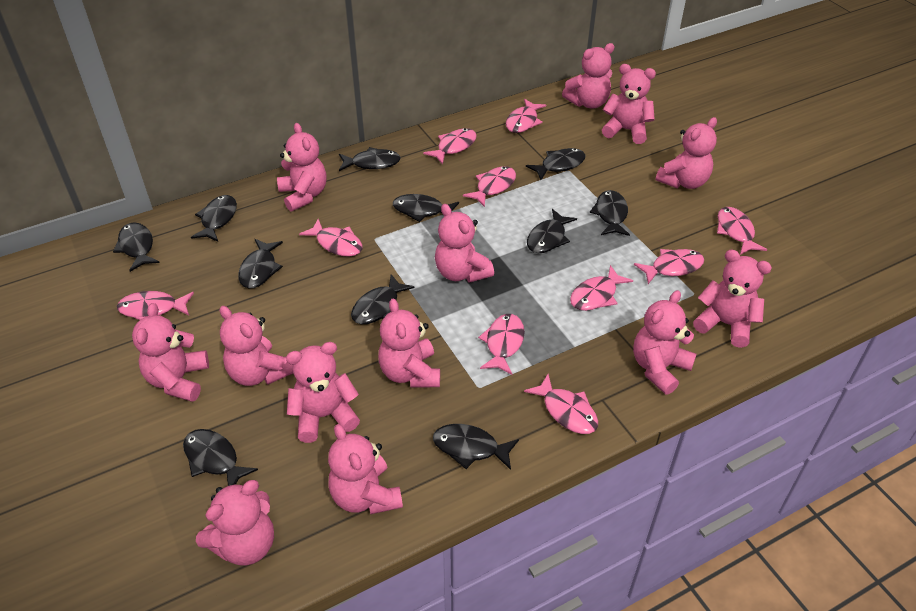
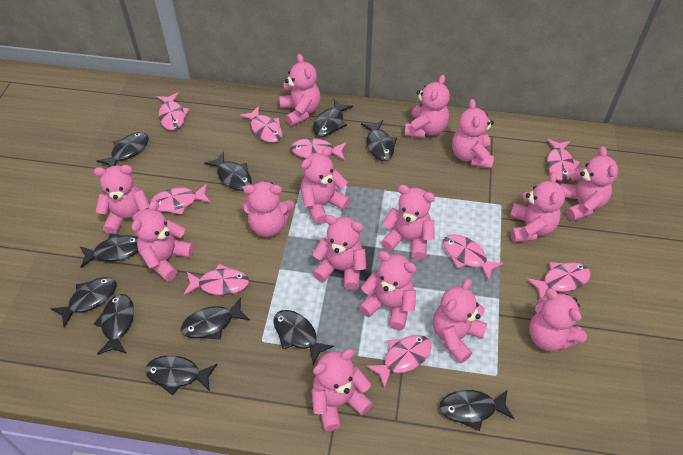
pink fish: 10 -> 9
pink teddy bear: 13 -> 15

